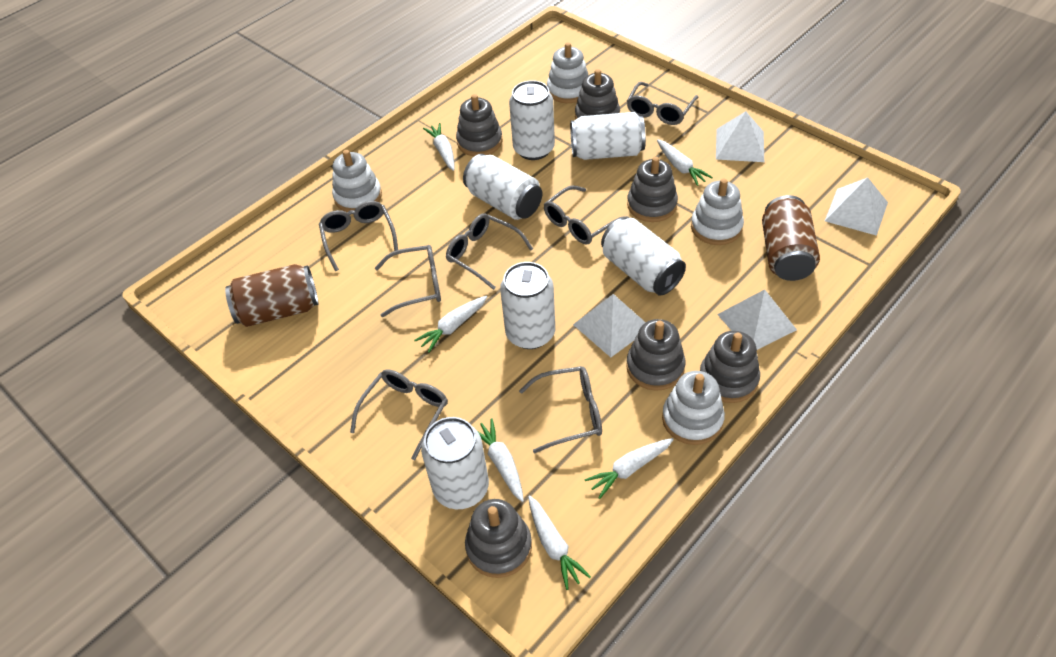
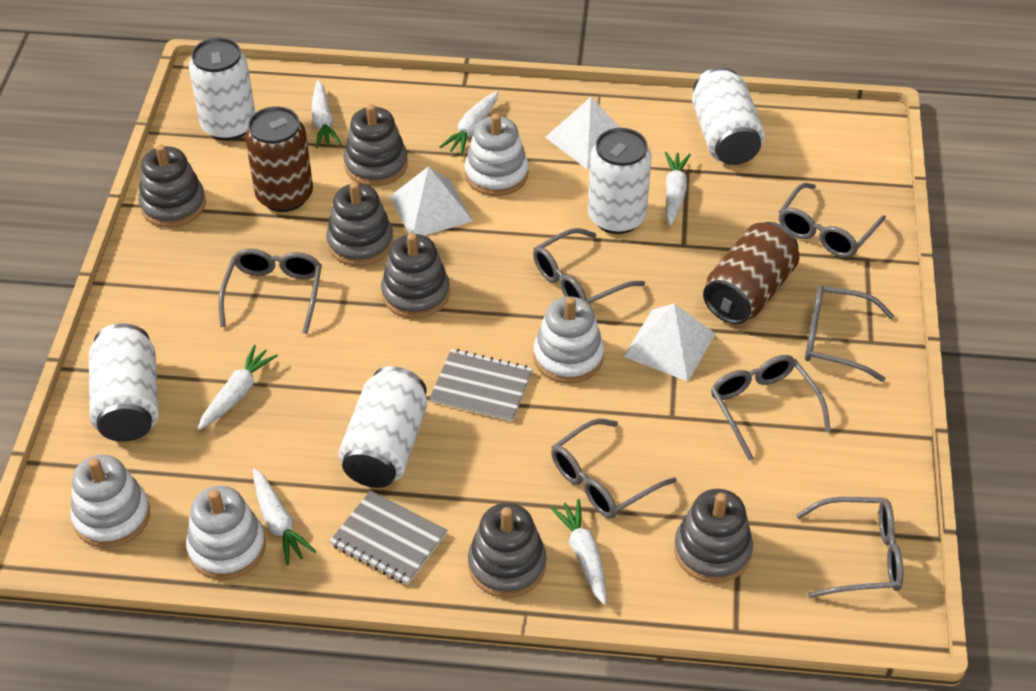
grey notebook: 0 -> 2
white can: 6 -> 5
white pyramid: 4 -> 3

